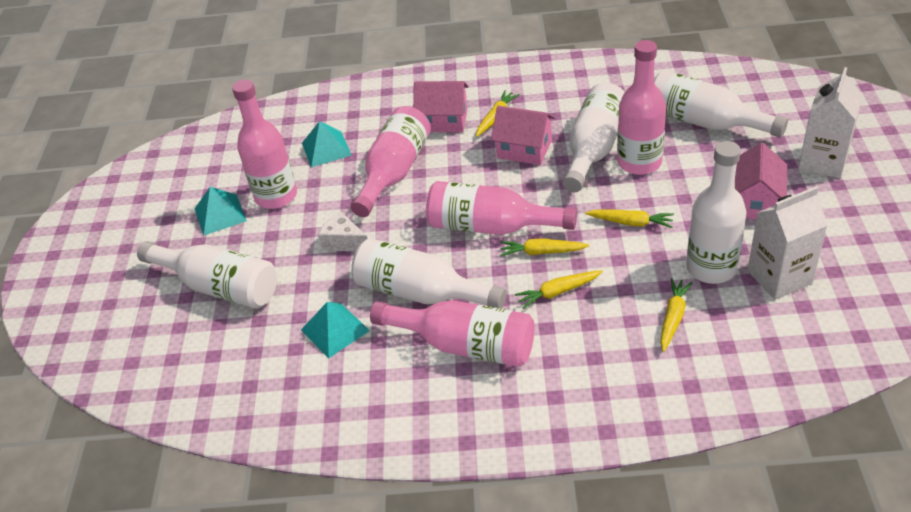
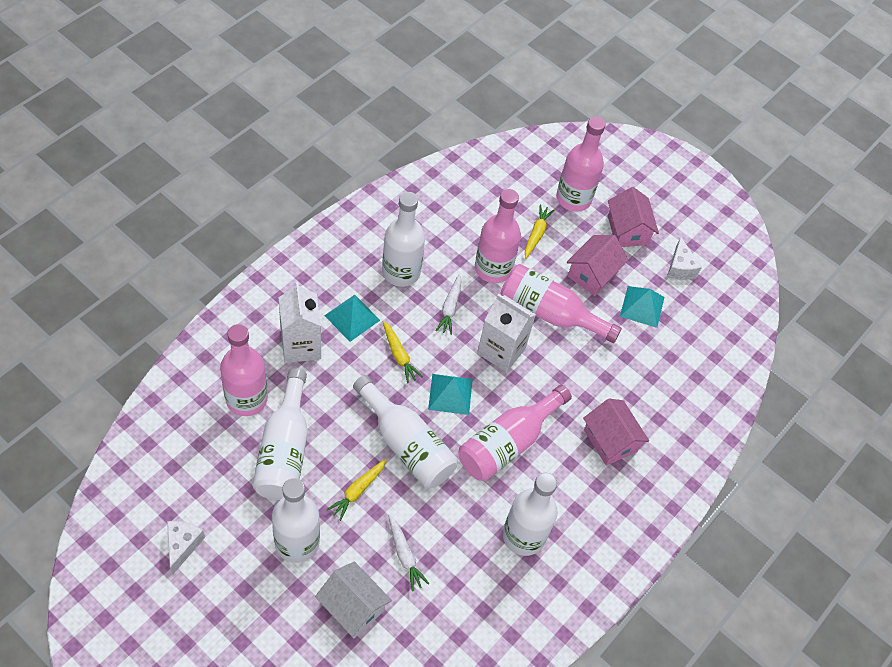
white carrot: 0 -> 2
white cheese: 1 -> 2
white house: 0 -> 1
yellow carrot: 5 -> 3

